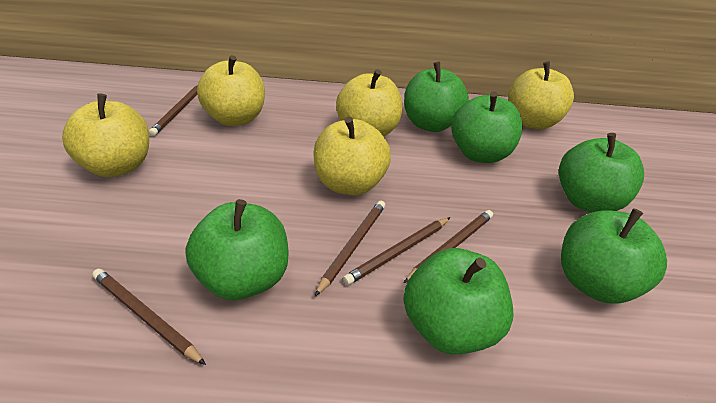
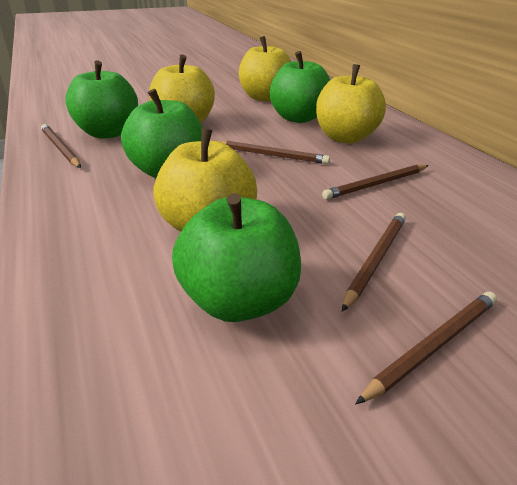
green apple: 6 -> 4
yellow apple: 5 -> 4

